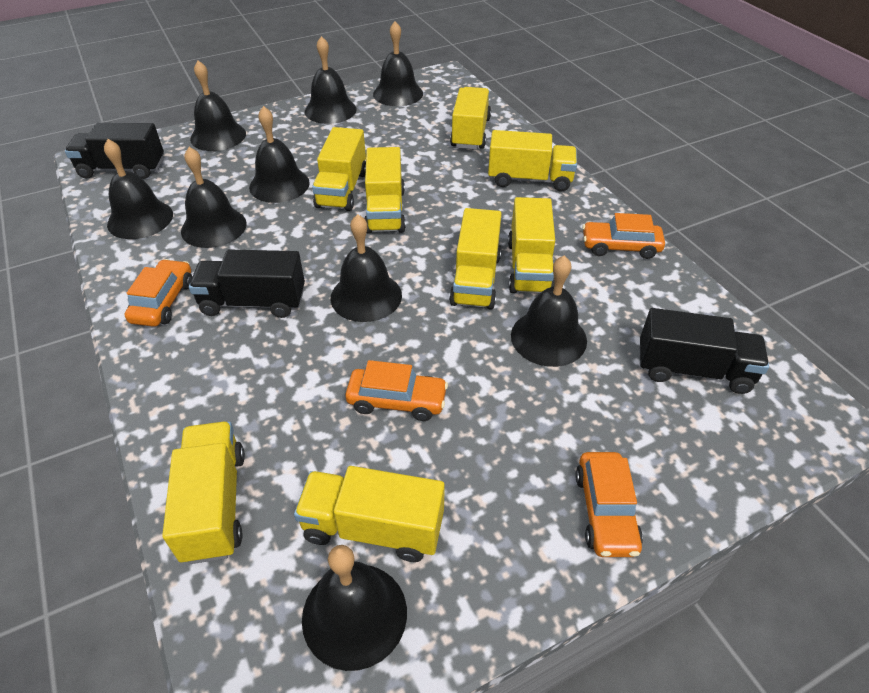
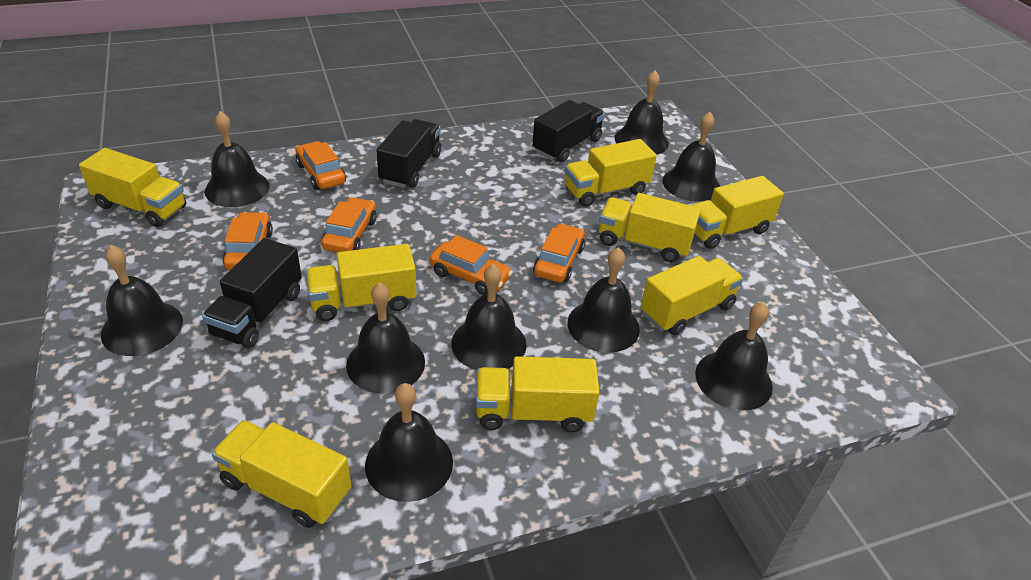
orange car: 4 -> 5

